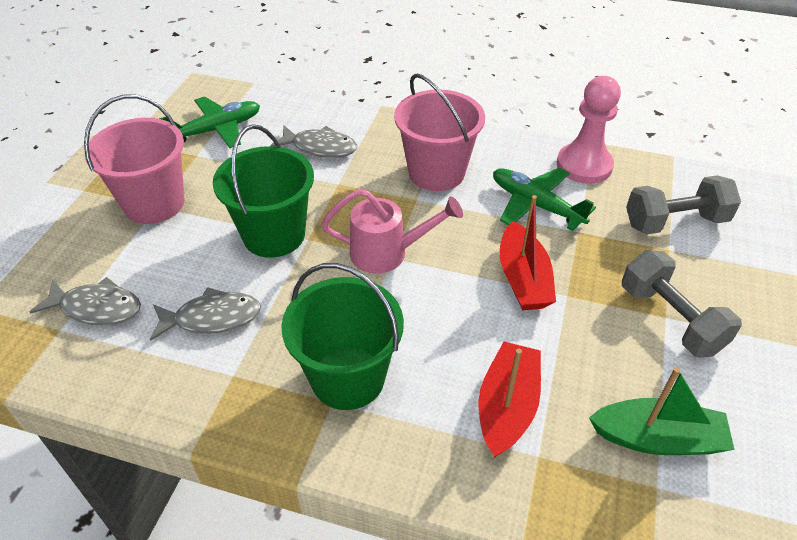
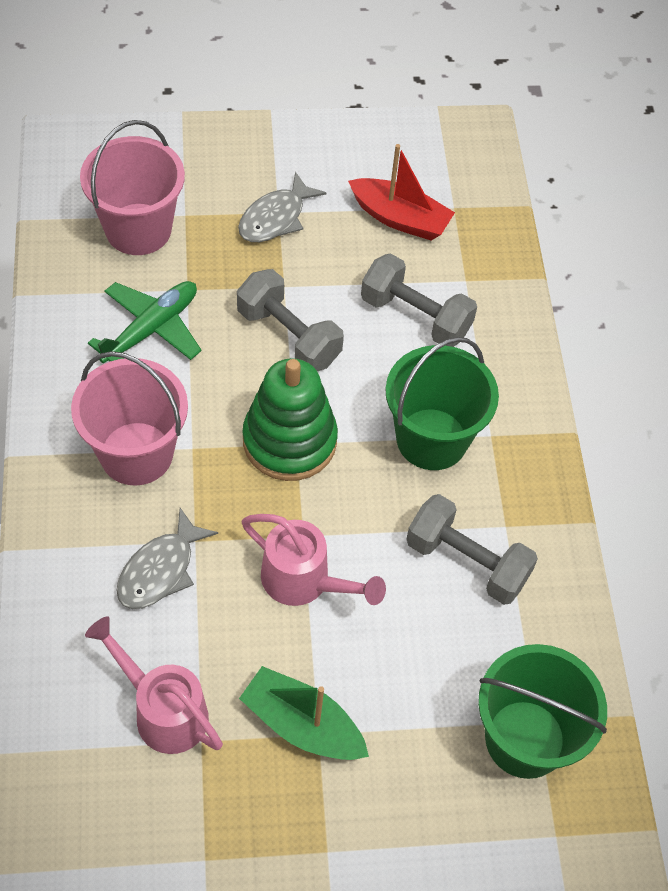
green plane: 2 -> 1
green stacking toy: 0 -> 1
grey dumbbell: 2 -> 3
grey fish: 3 -> 2
pink pawn: 1 -> 0
pink watering can: 1 -> 2
red boat: 2 -> 1

